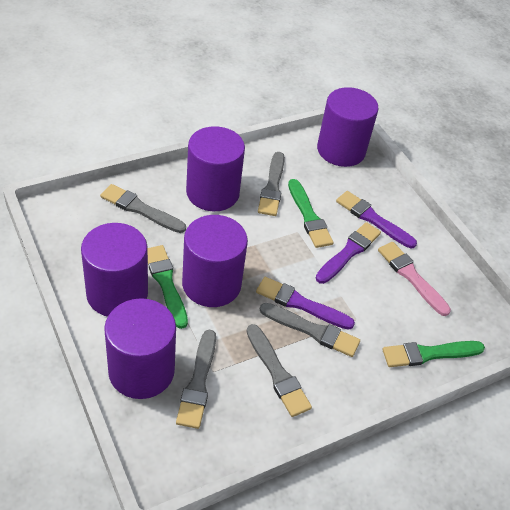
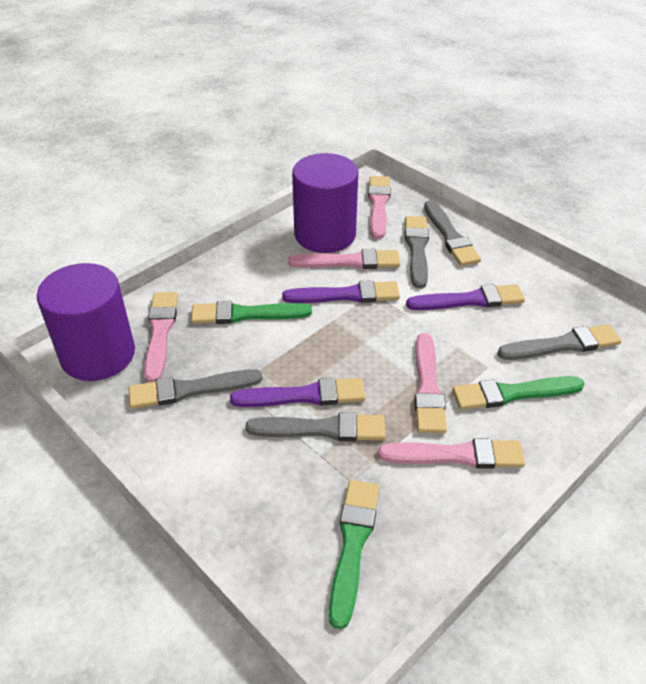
pink brush: 1 -> 5
purple cylinder: 5 -> 2

